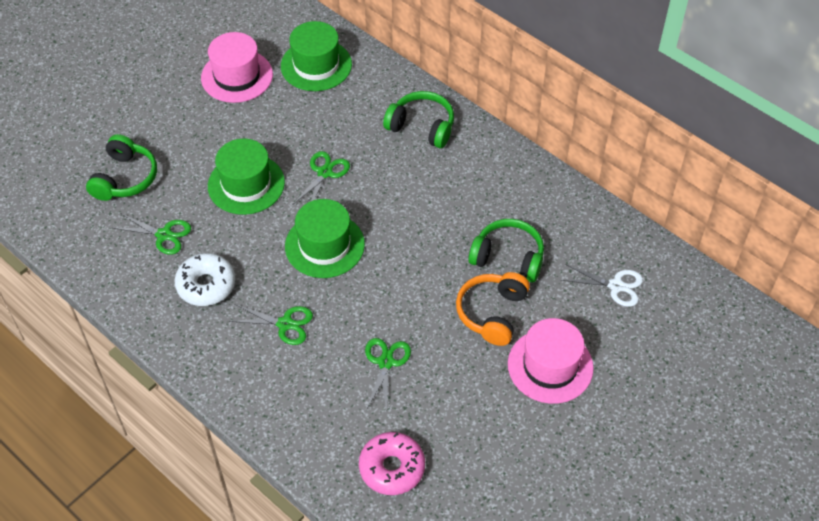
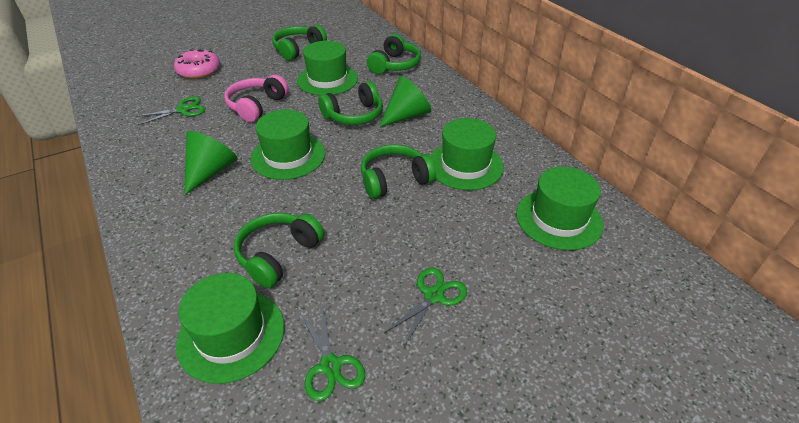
green cone: 0 -> 2
green hat: 3 -> 5
green headphones: 3 -> 5
green scissors: 4 -> 3
orange headphones: 1 -> 0
pink hat: 2 -> 0
pink headphones: 0 -> 1
white donut: 1 -> 0
white scissors: 1 -> 0

